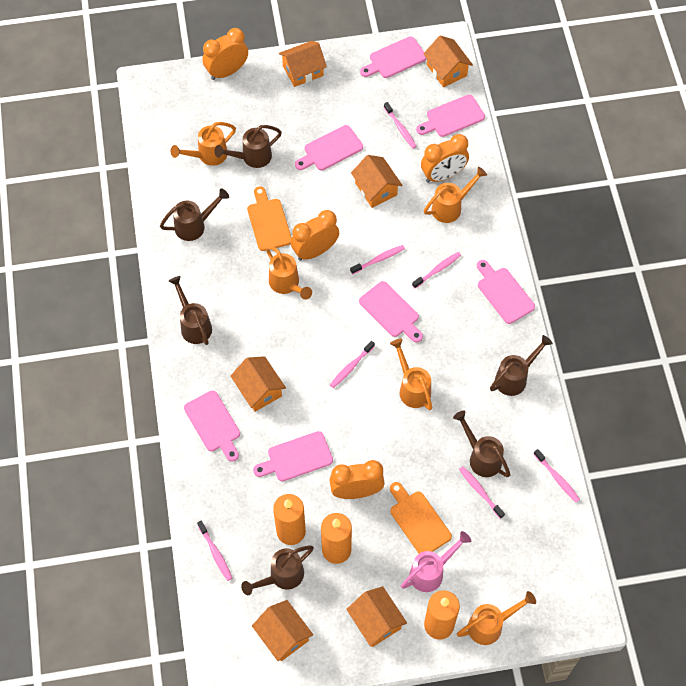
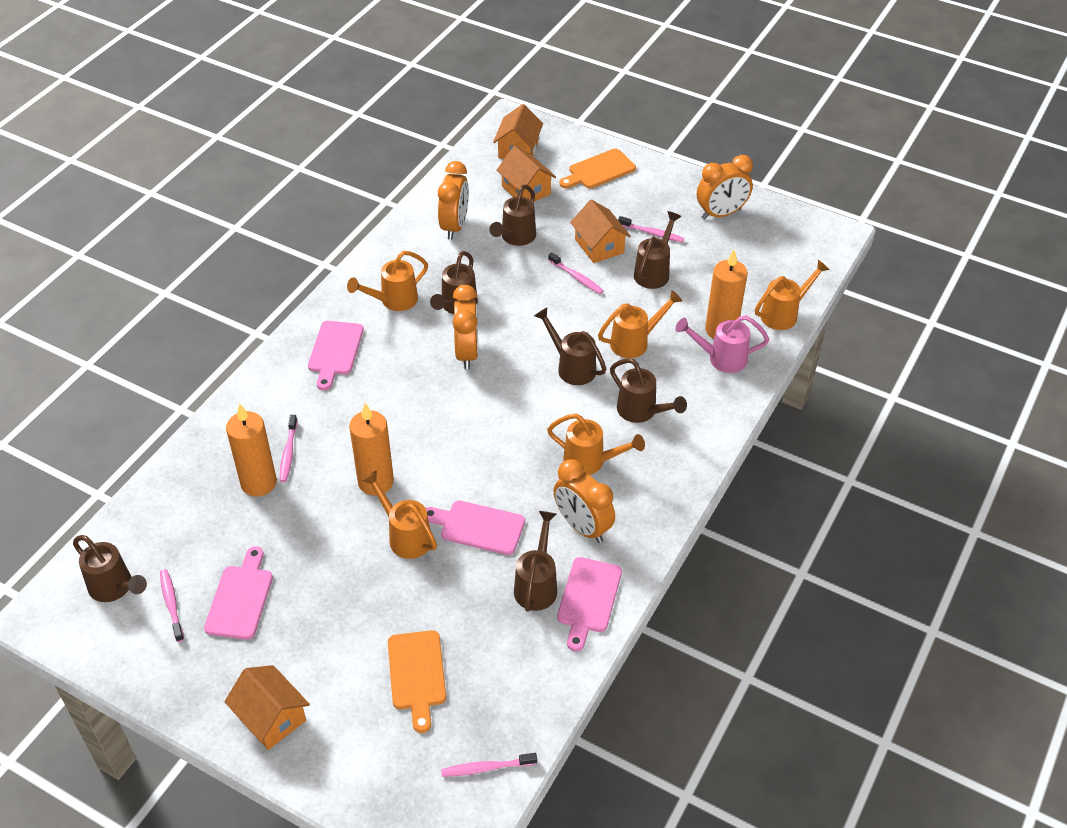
brown watering can: 6 -> 7
orange house: 6 -> 4
pink cutting board: 7 -> 4
pink toothbrush: 7 -> 5

